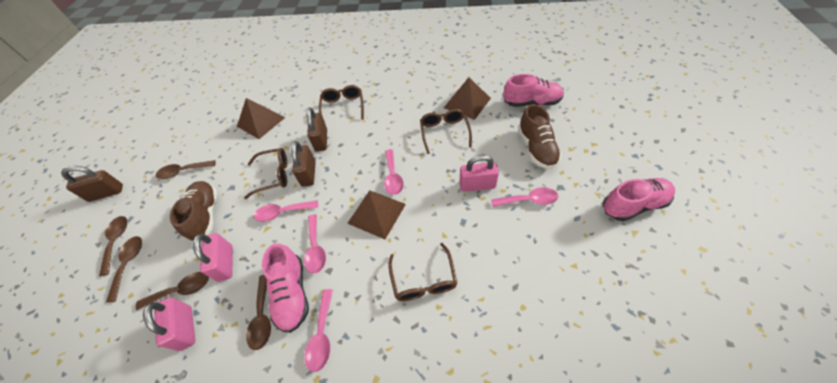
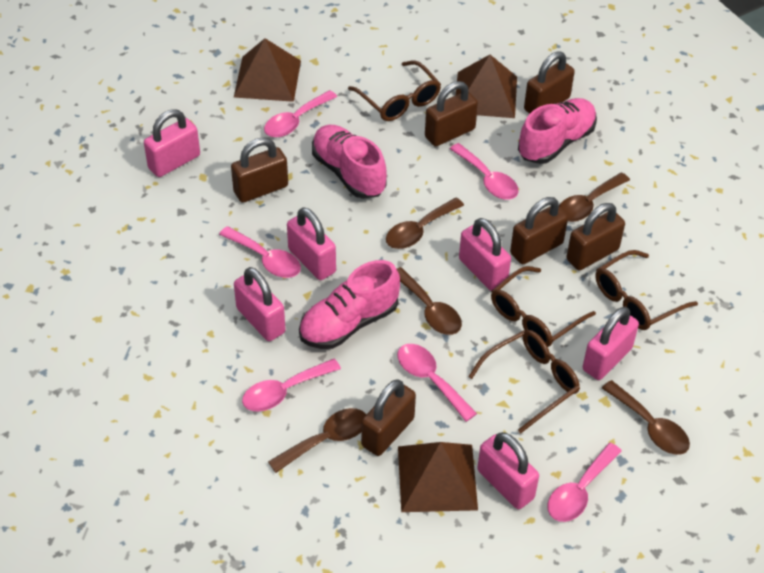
brown padlock: 3 -> 6
brown shoe: 2 -> 0
pink padlock: 3 -> 6
pink spoon: 5 -> 6

